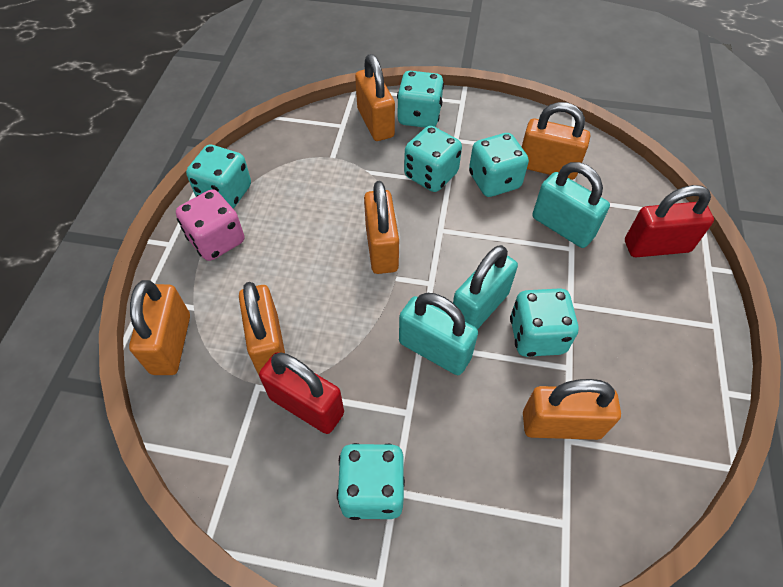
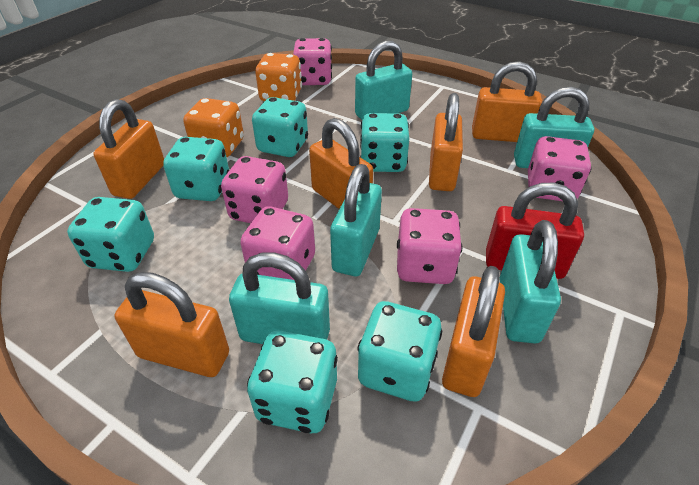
orange dice: 0 -> 2
pink dice: 1 -> 5
red padlock: 2 -> 1
turquoise padlock: 3 -> 5

